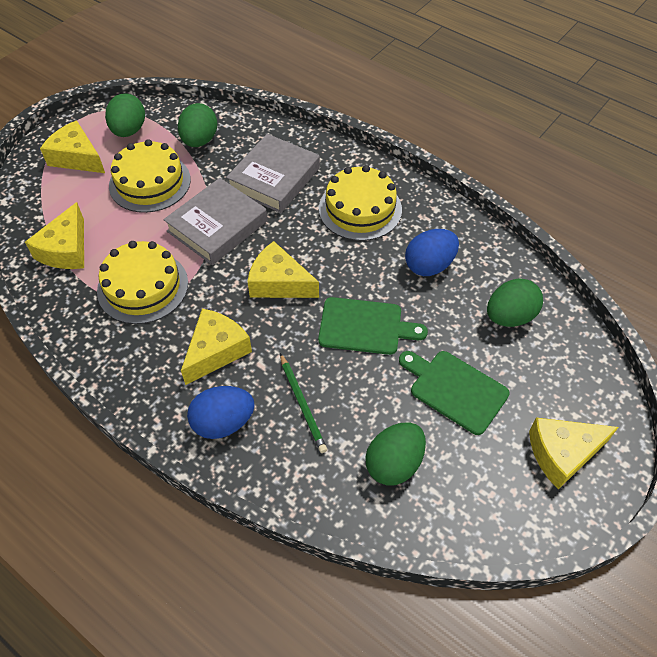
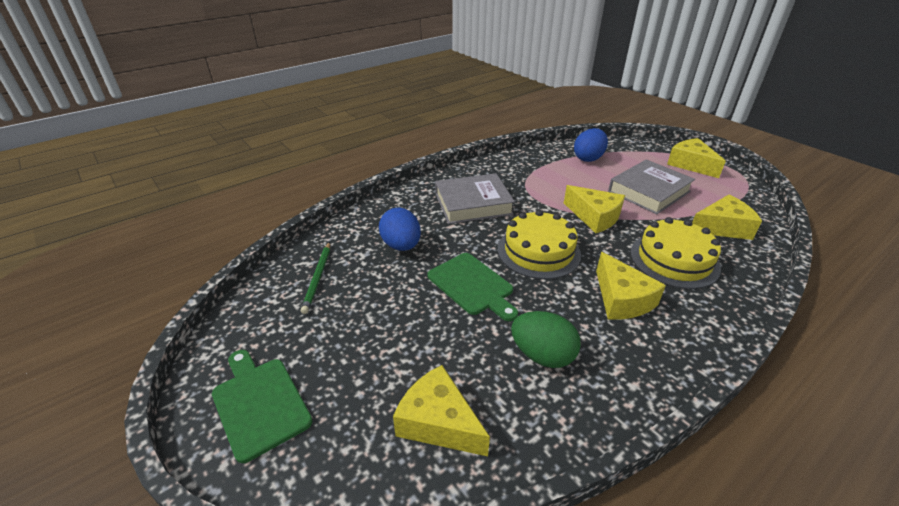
green egg: 4 -> 1
yellow cake: 3 -> 2

